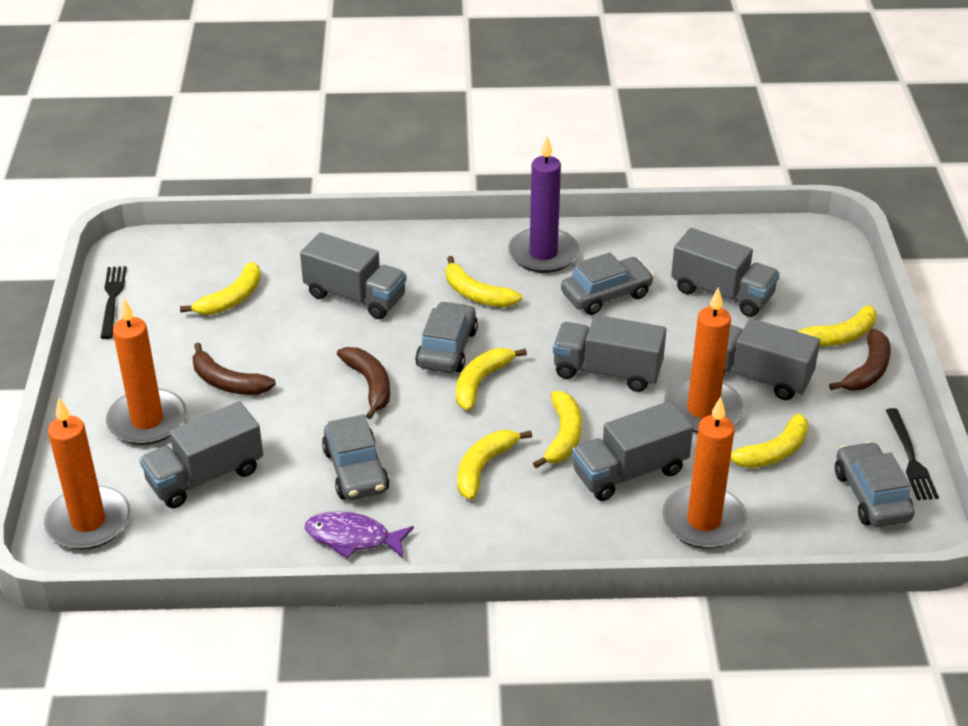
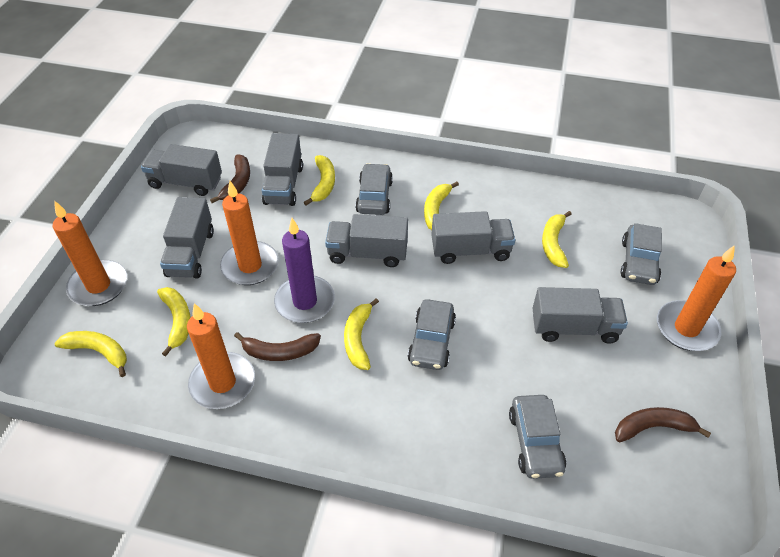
black fork: 2 -> 0
purple fish: 1 -> 0
yellow banana: 7 -> 6

